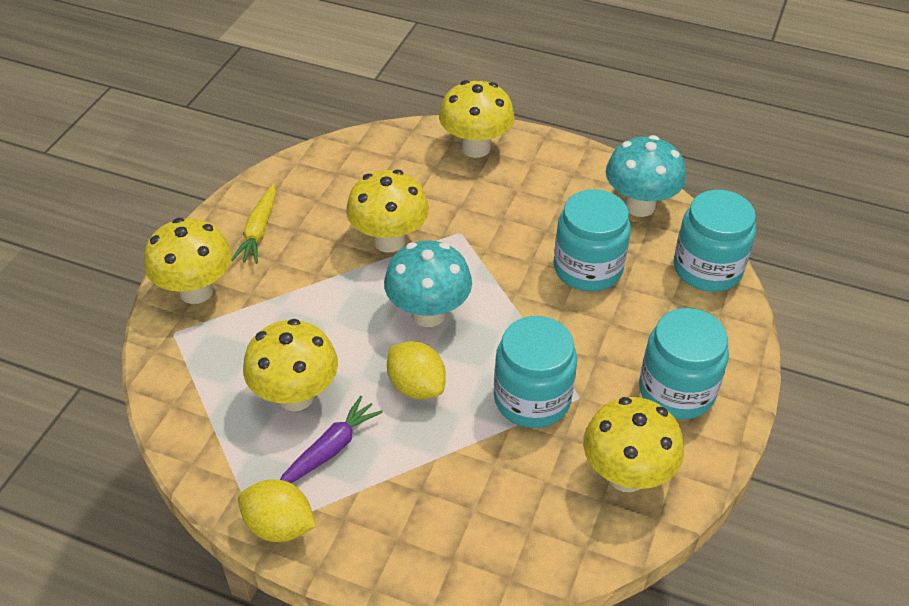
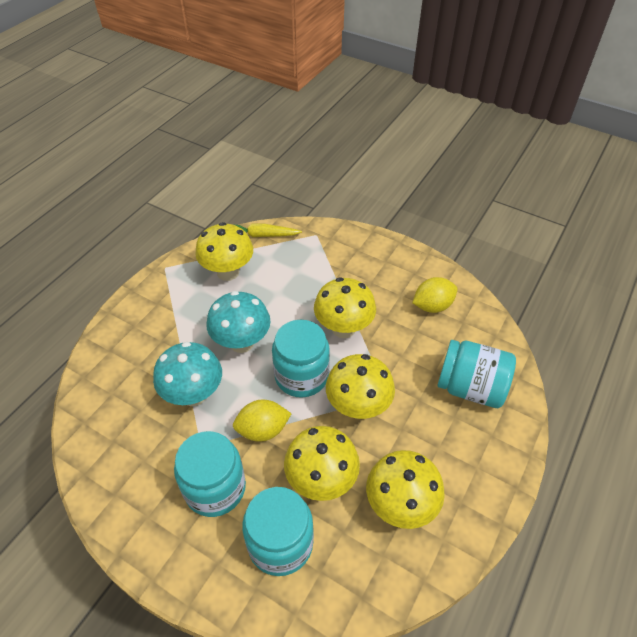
purple carrot: 1 -> 0

